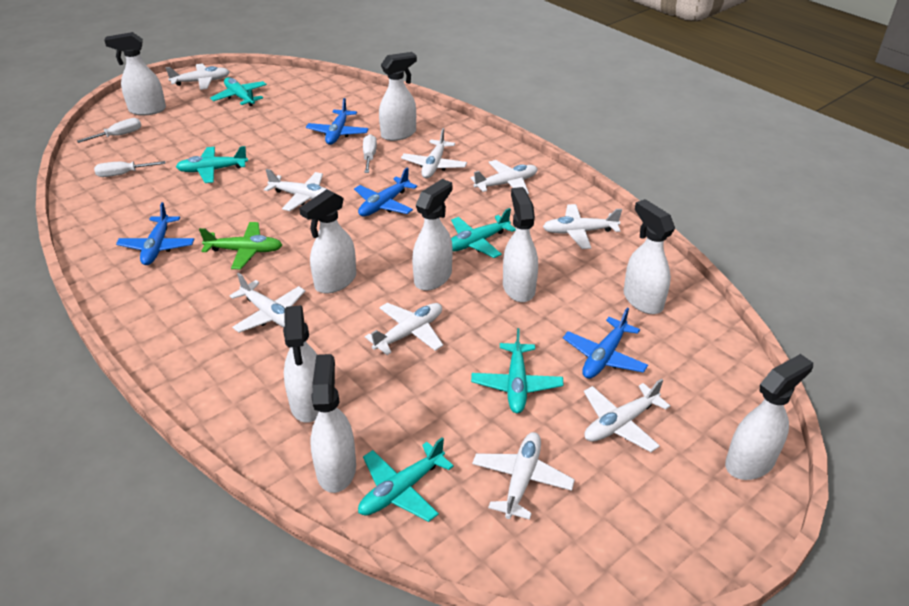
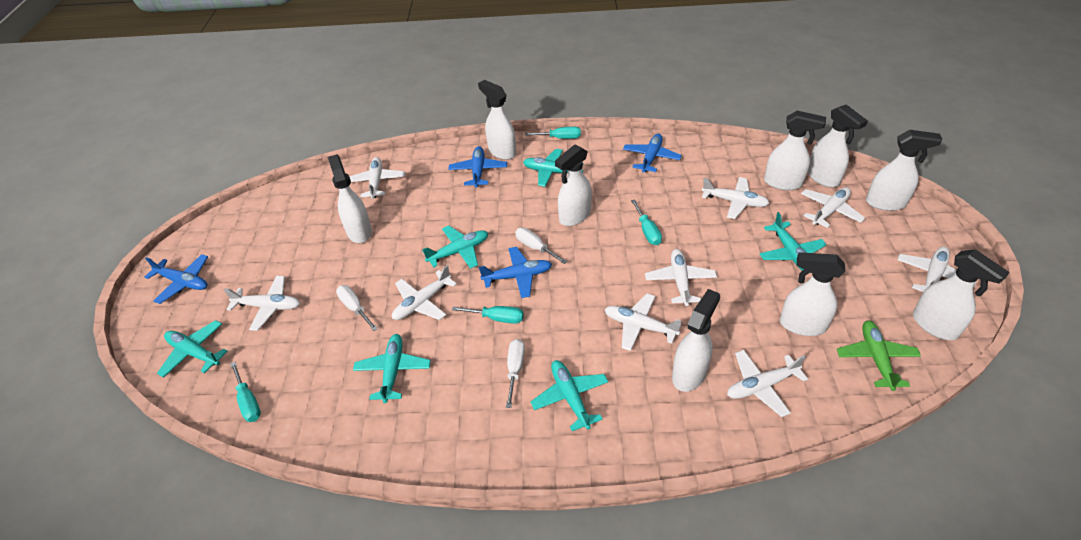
turquoise plane: 5 -> 6
turquoise screwdriver: 0 -> 4

